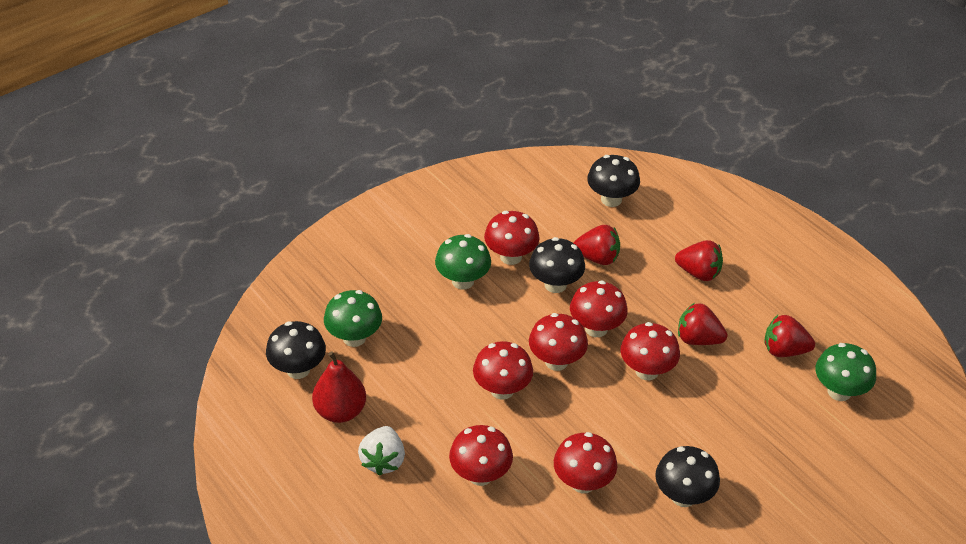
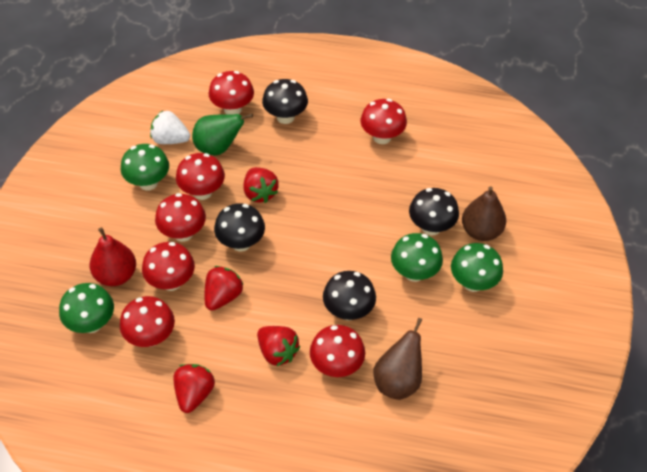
brown pear: 0 -> 2
green mushroom: 3 -> 4
green pear: 0 -> 1

